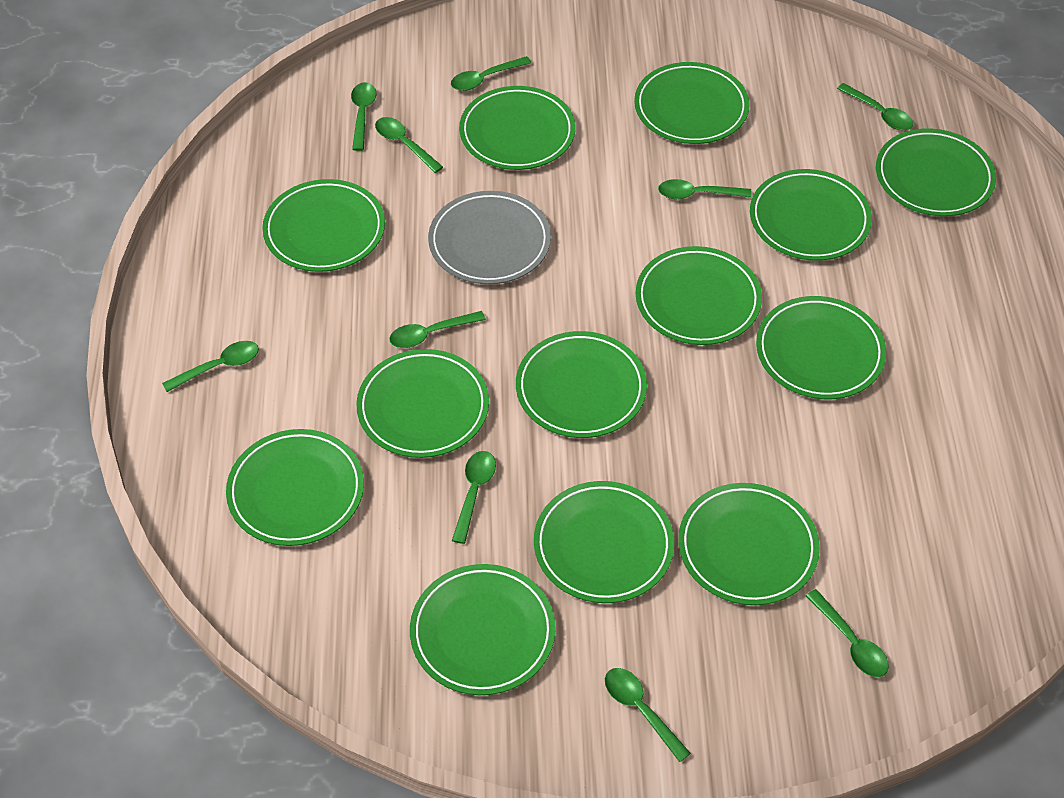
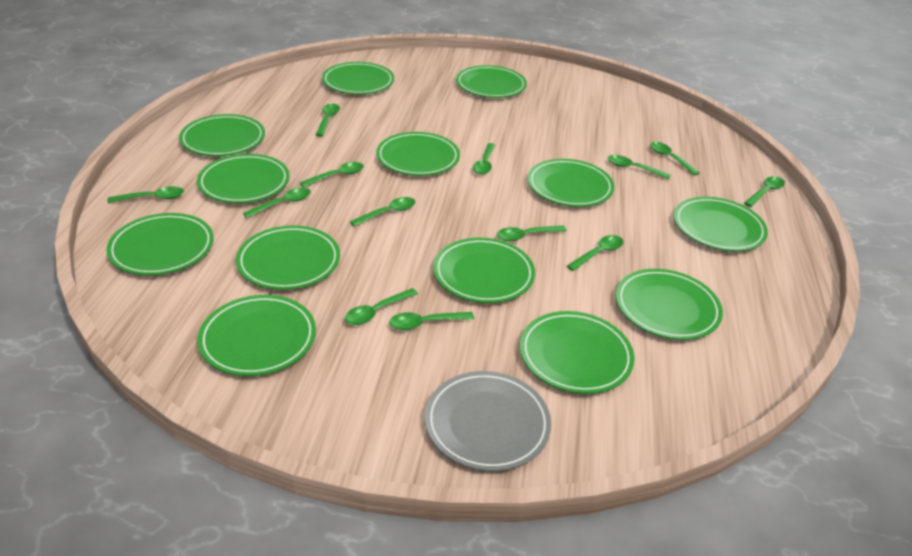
green spoon: 10 -> 13

